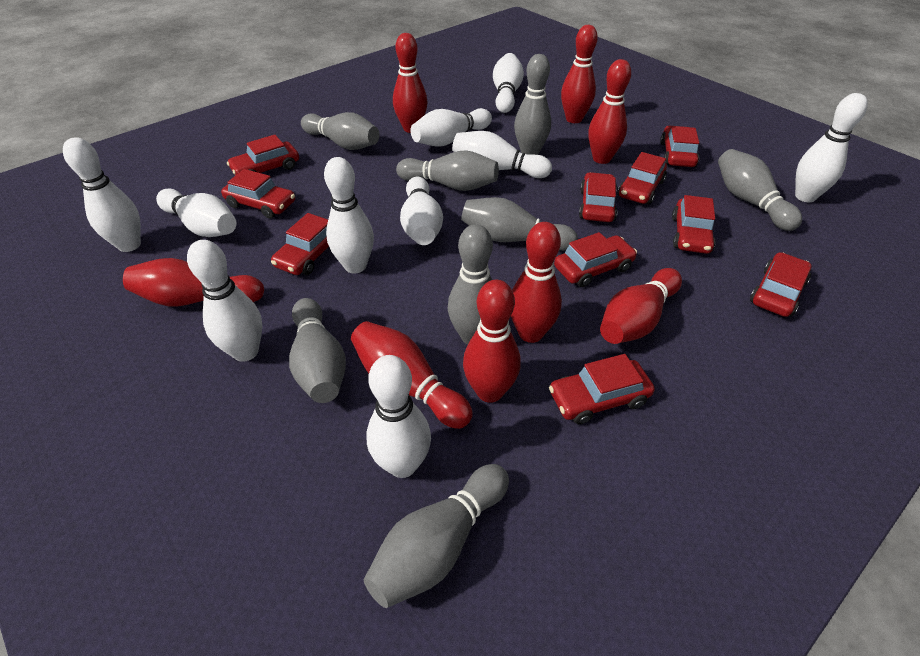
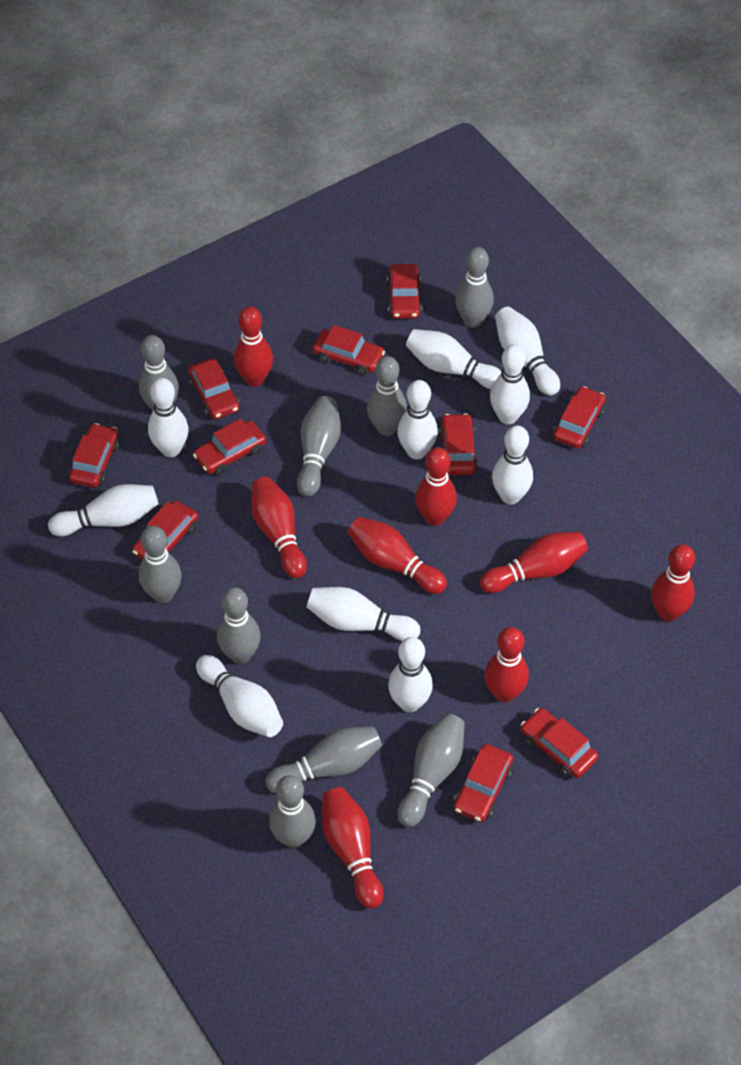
grey bowling pin: 8 -> 9

